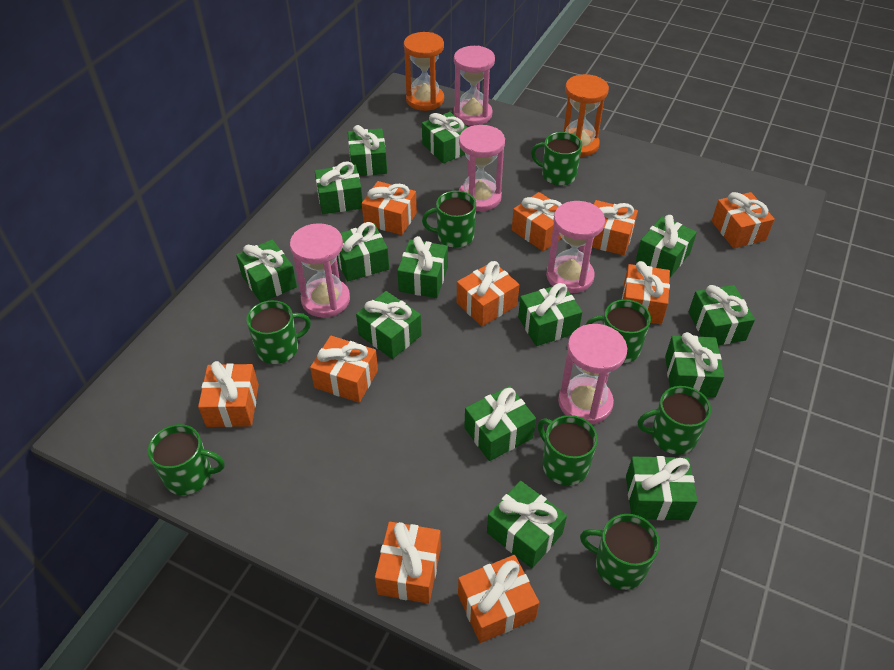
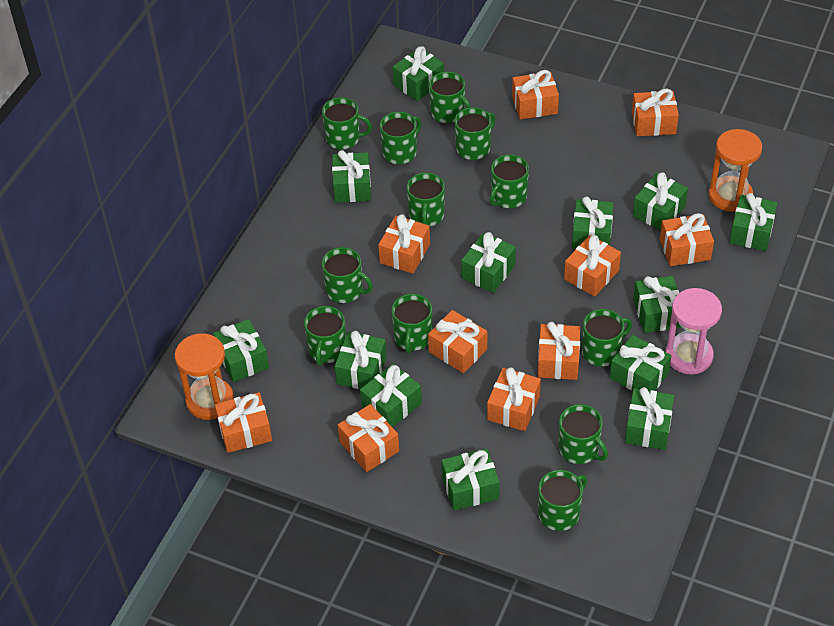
green gift: 14 -> 13
green mug: 8 -> 12
pink hourglass: 5 -> 1

